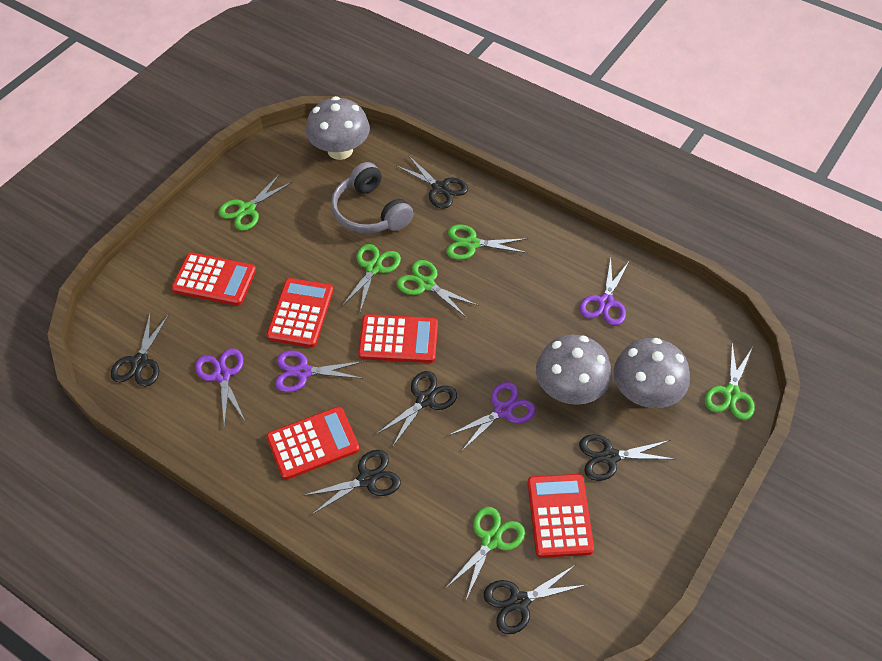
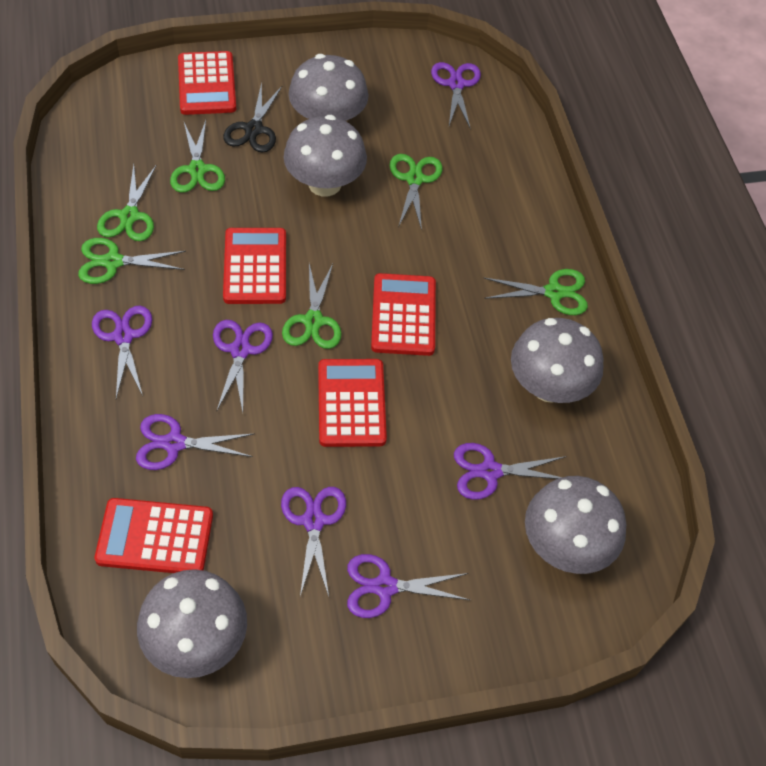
black scissors: 6 -> 1
grey headphones: 1 -> 0
grey mushroom: 3 -> 5
purple scissors: 4 -> 7

